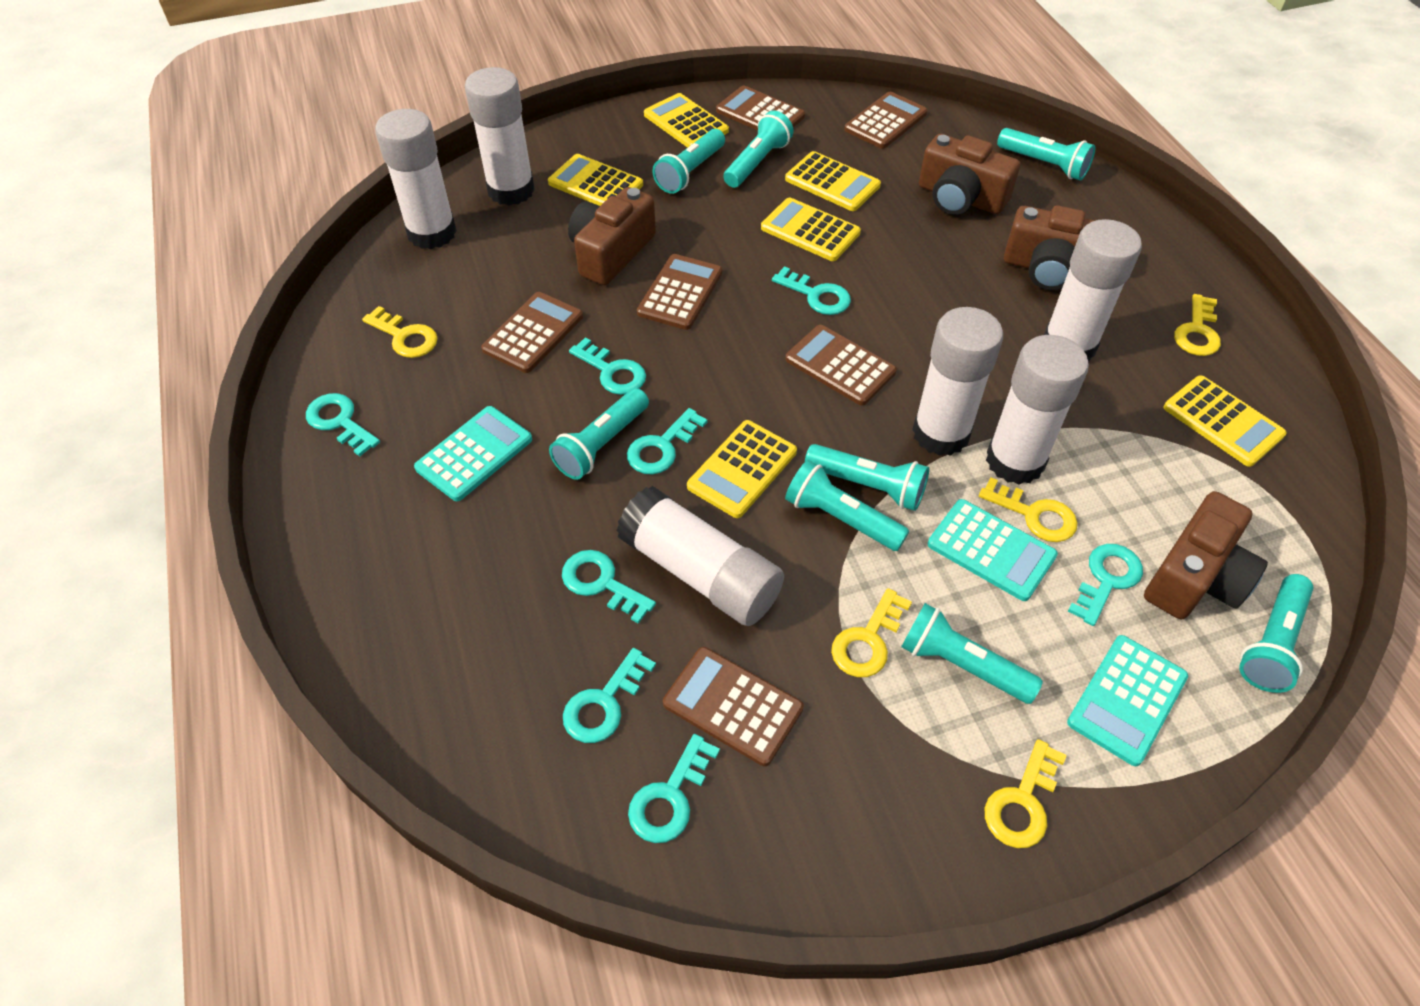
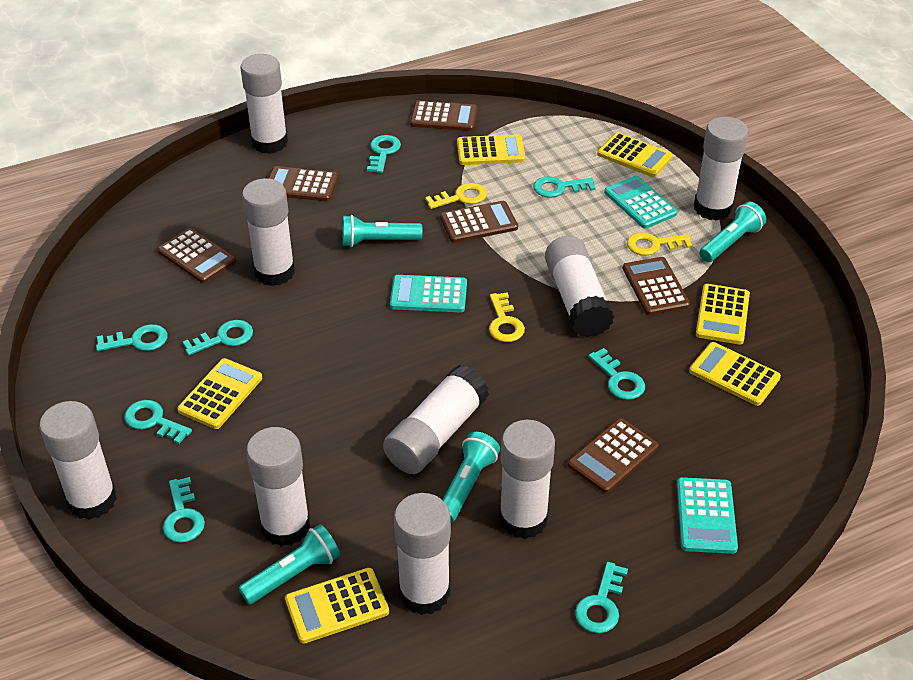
brown camera: 4 -> 0
turquoise flashlight: 8 -> 4
white glue stick: 6 -> 9
yellow key: 5 -> 3

